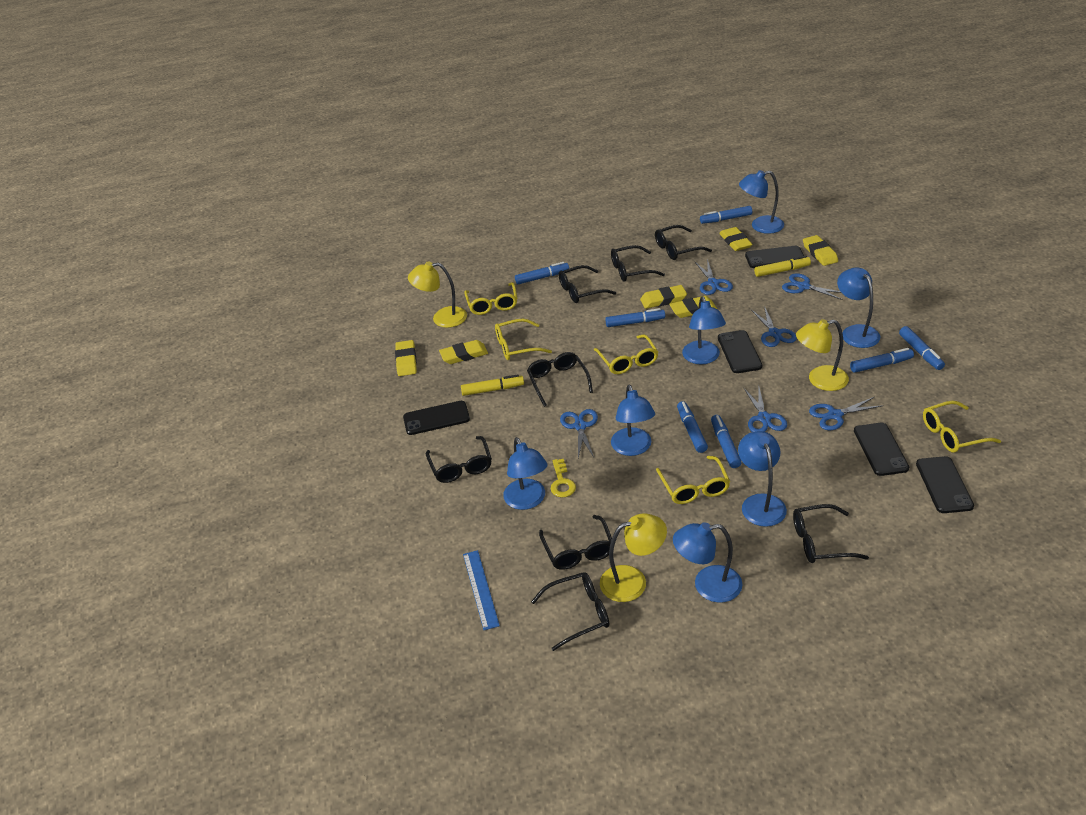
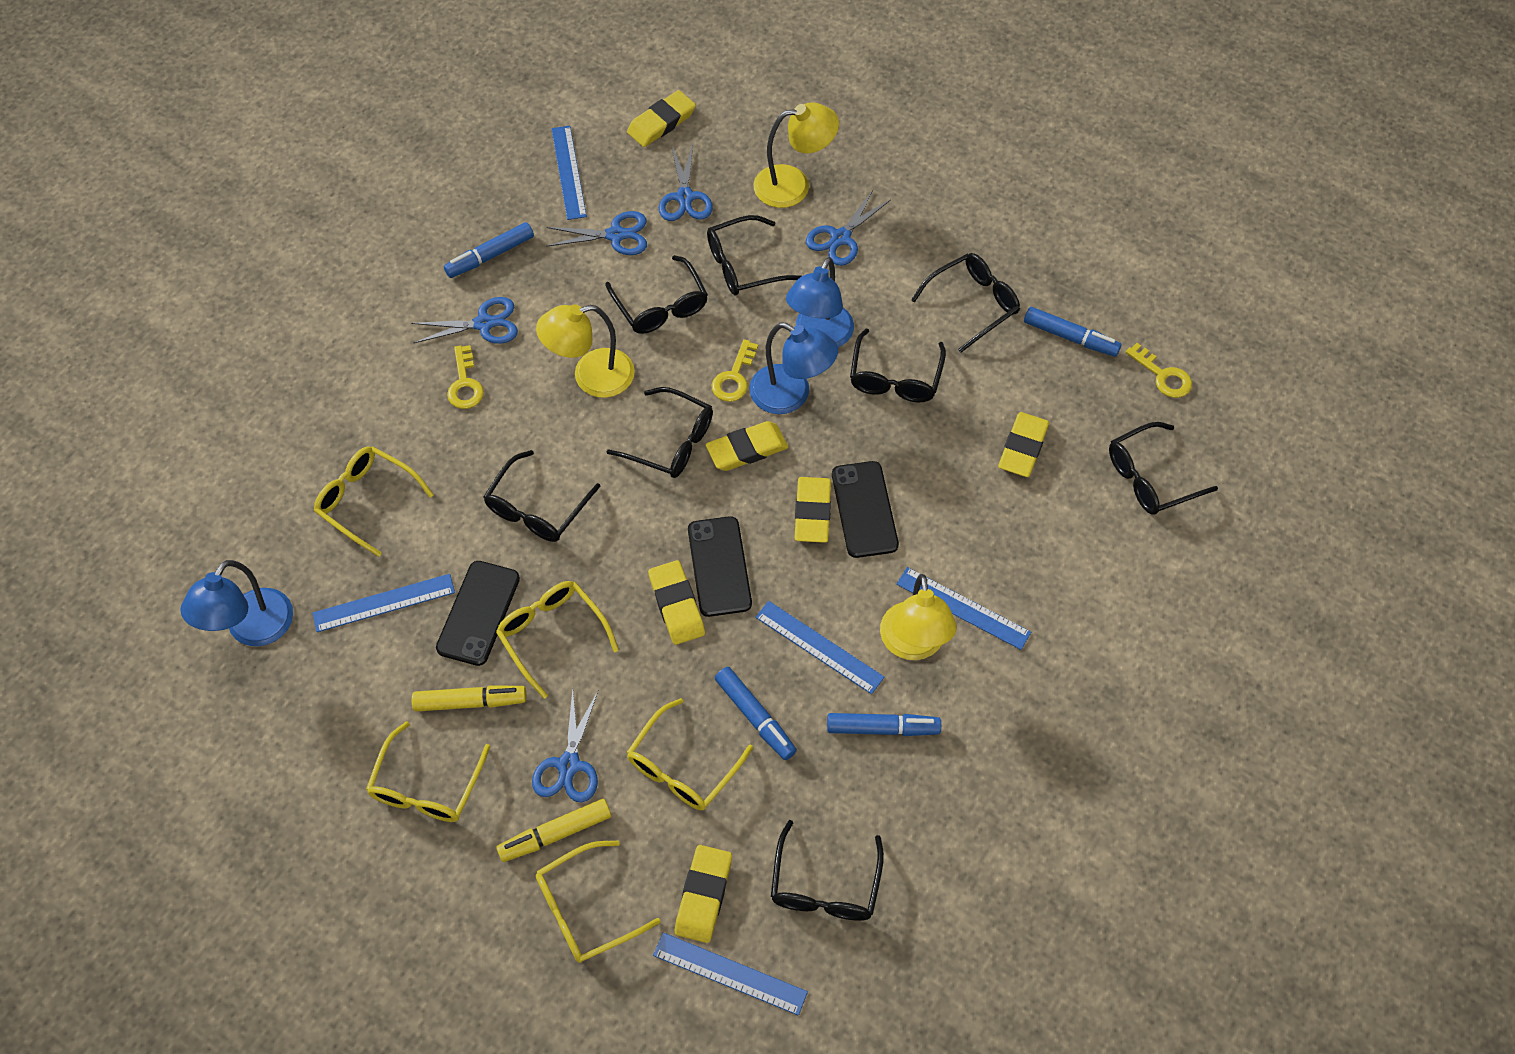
black phone: 5 -> 3
blue lamp: 7 -> 3
blue marker: 7 -> 4
blue ruler: 1 -> 5
blue scissors: 6 -> 5
yellow key: 1 -> 3

